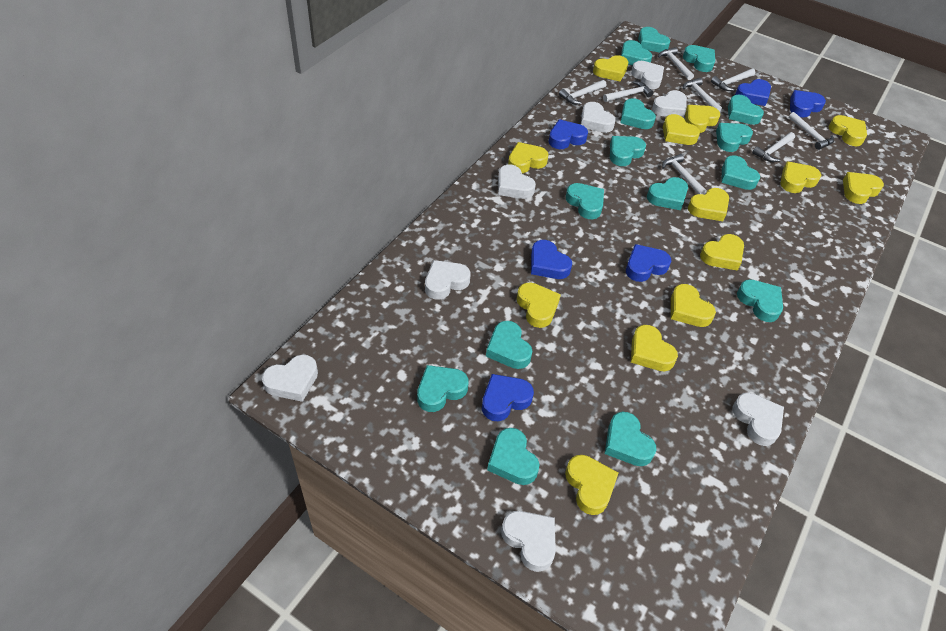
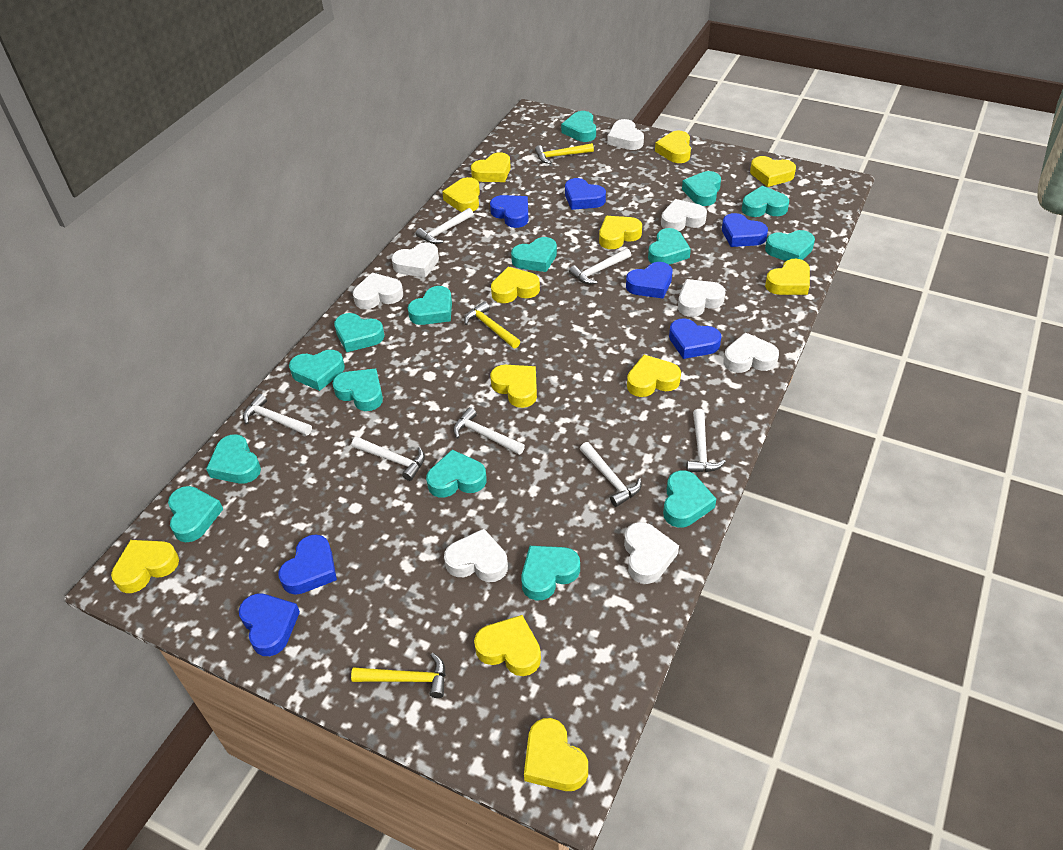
blue heart: 6 -> 7
white hammer: 8 -> 7
yellow hammer: 0 -> 3
yellow heart: 13 -> 12

